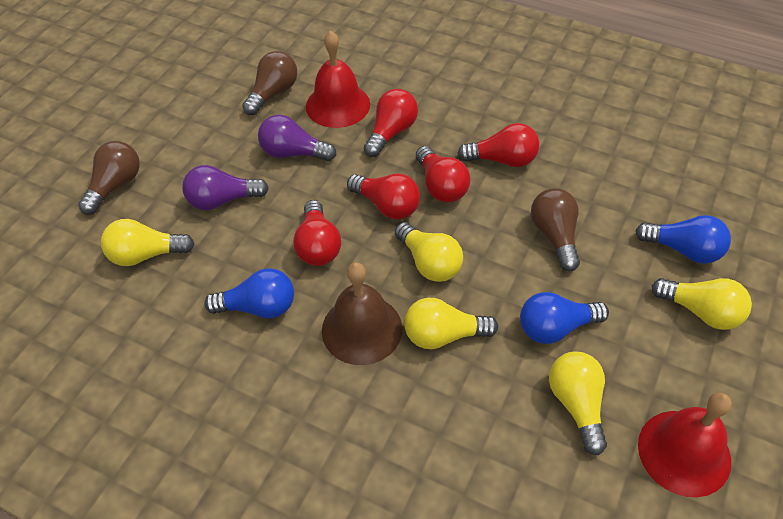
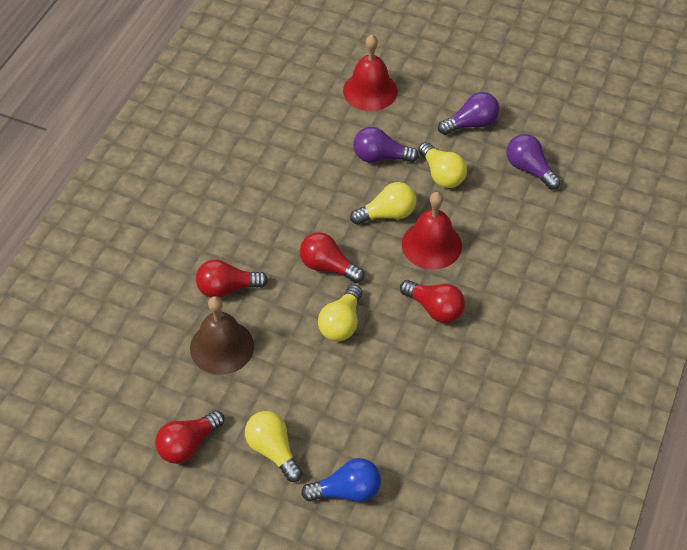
blue light bulb: 3 -> 1
brown light bulb: 3 -> 0
purple light bulb: 2 -> 3
red light bulb: 5 -> 4
yellow light bulb: 5 -> 4

